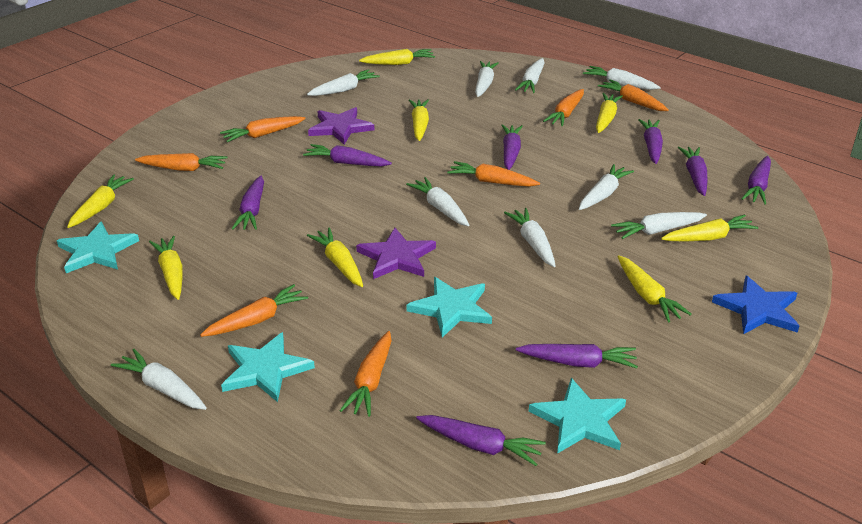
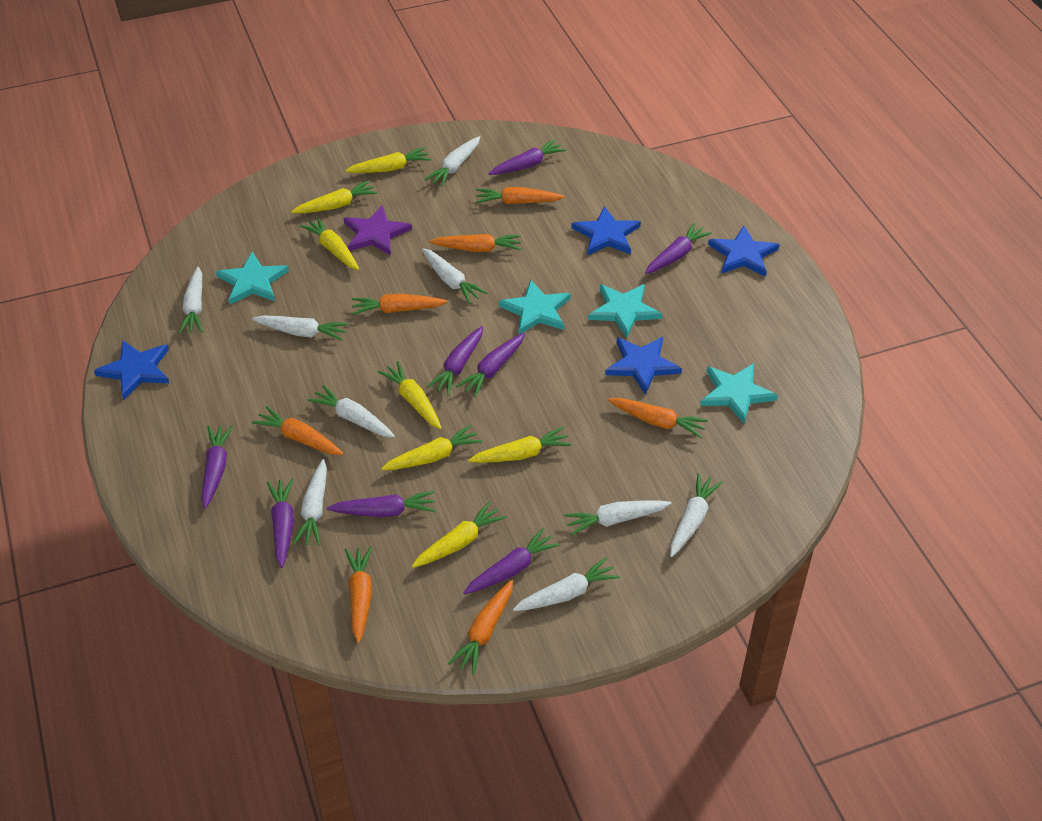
blue star: 1 -> 4
purple star: 2 -> 1
yellow carrot: 8 -> 7

